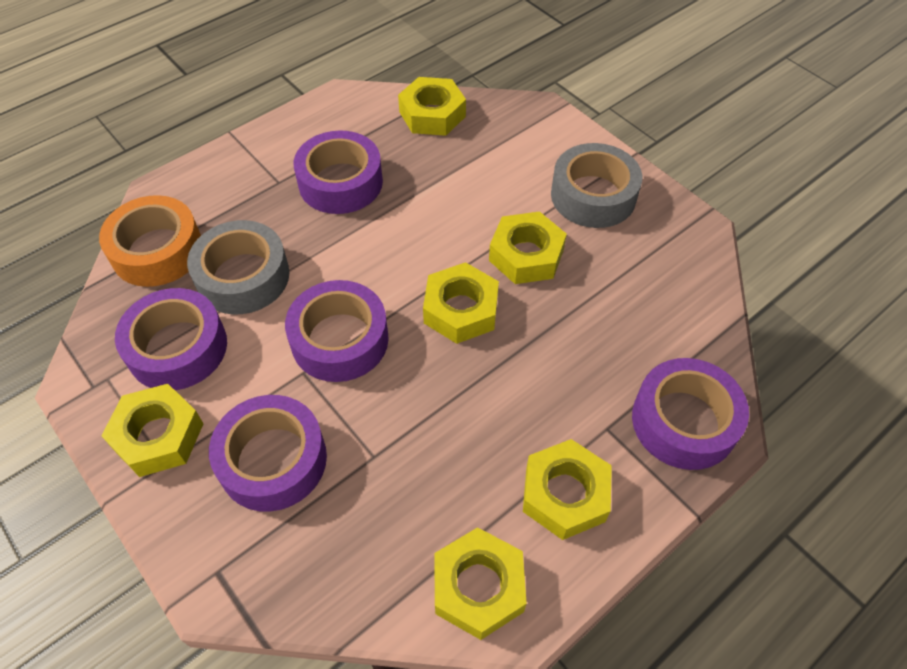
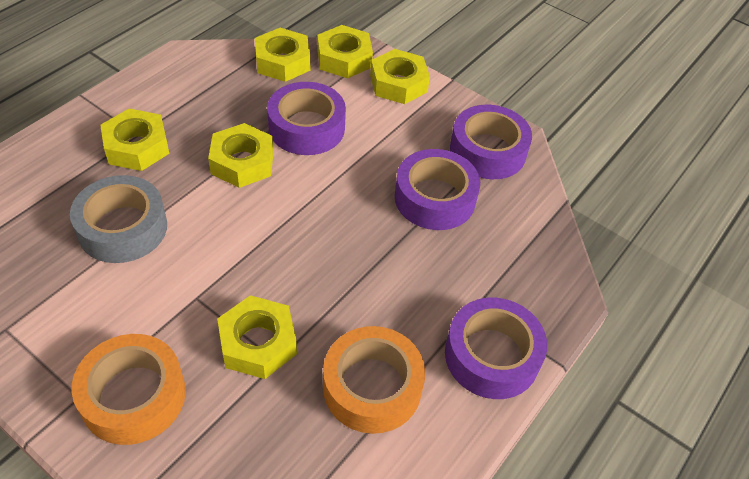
grey tape: 2 -> 1
orange tape: 1 -> 2
purple tape: 5 -> 4

